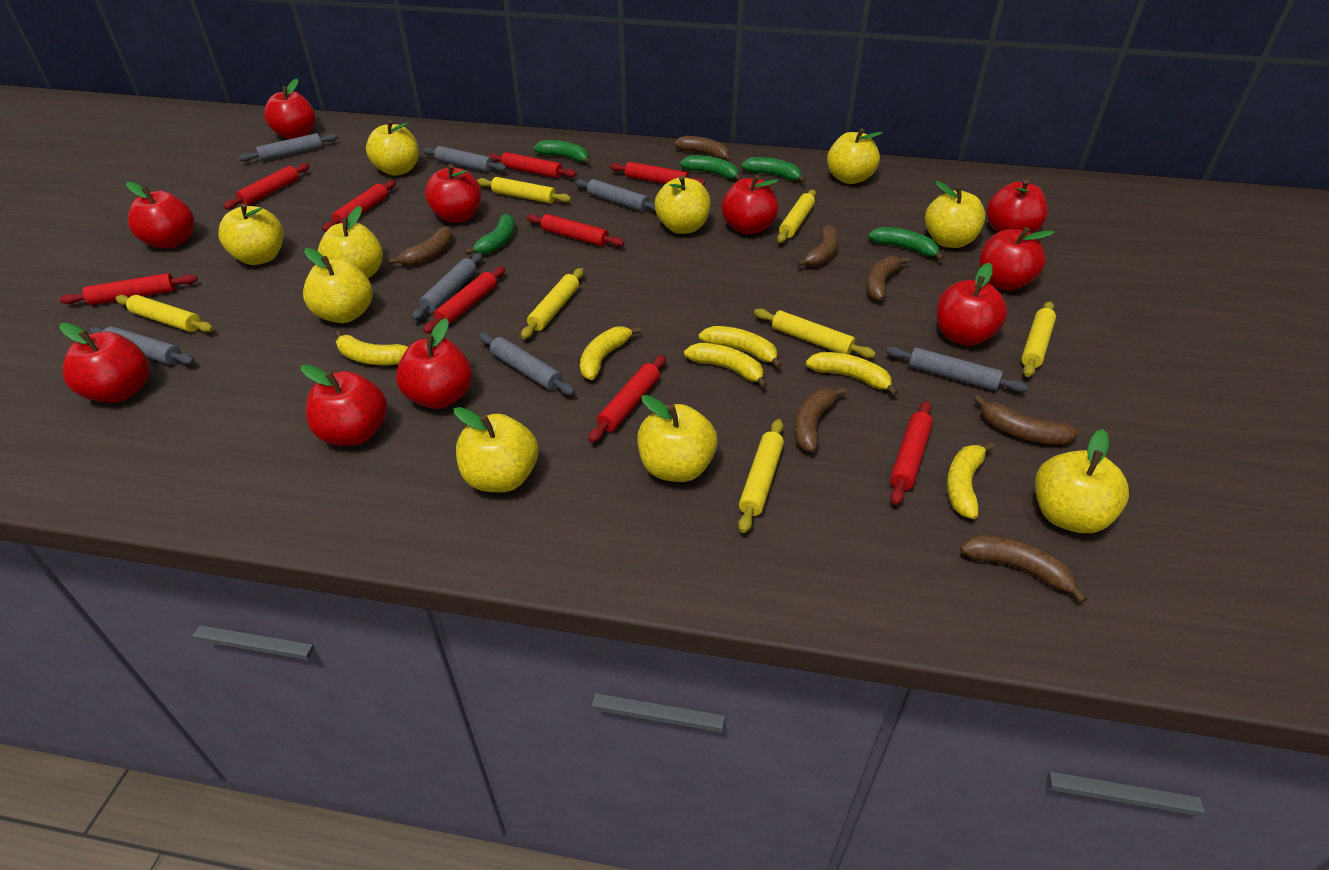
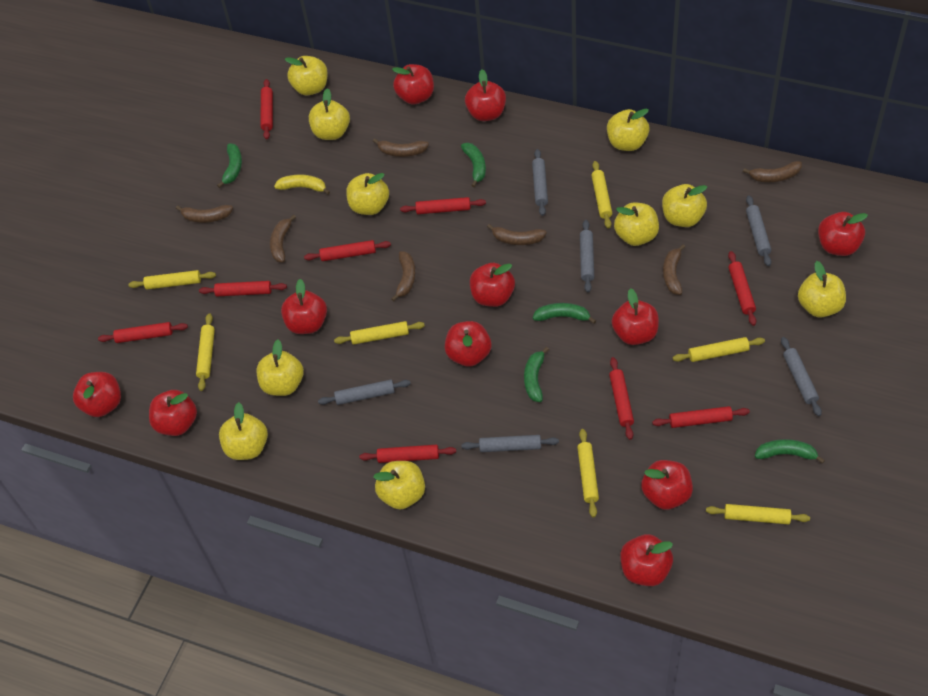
grey rolling pin: 7 -> 6
red apple: 10 -> 11
yellow banana: 6 -> 1

